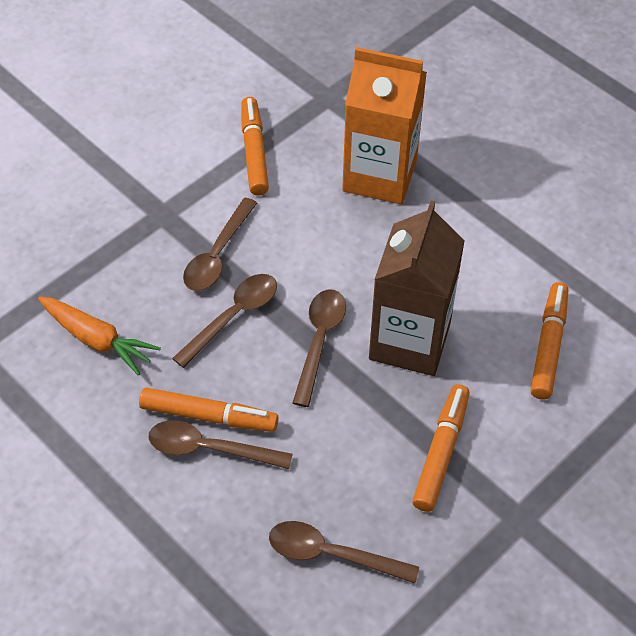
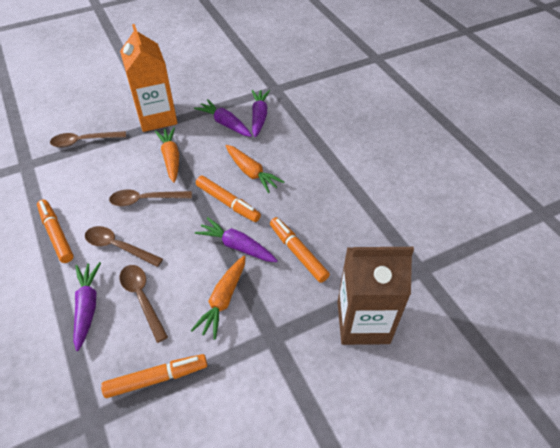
brown spoon: 5 -> 4
orange carrot: 1 -> 3
purple carrot: 0 -> 4

